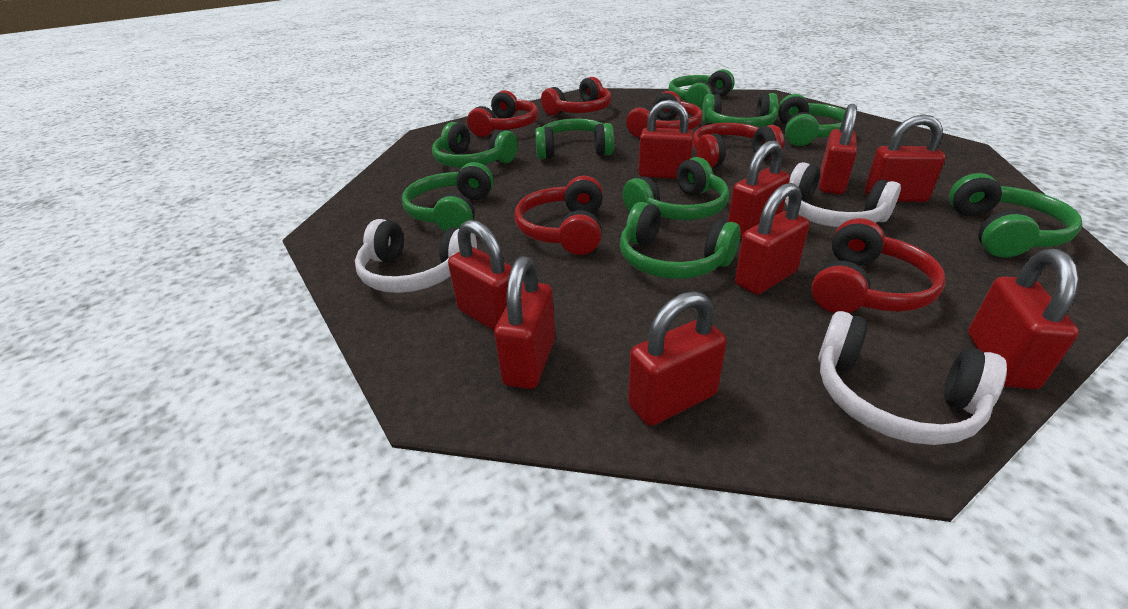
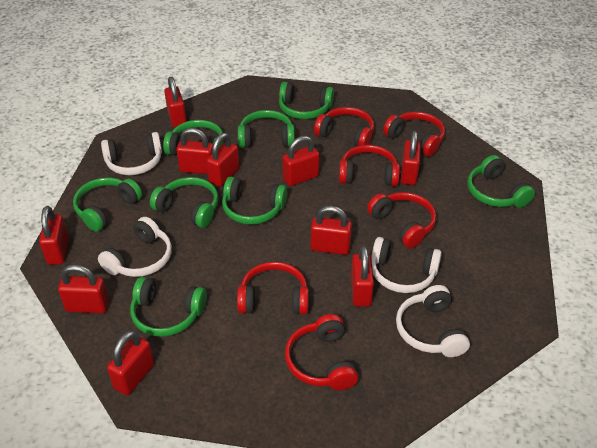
green headphones: 9 -> 8
red padlock: 9 -> 10
white headphones: 3 -> 4

